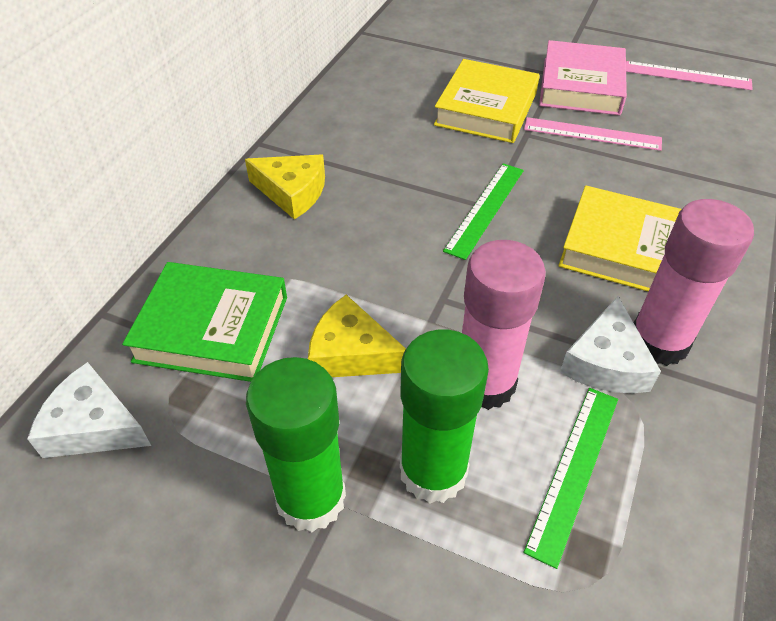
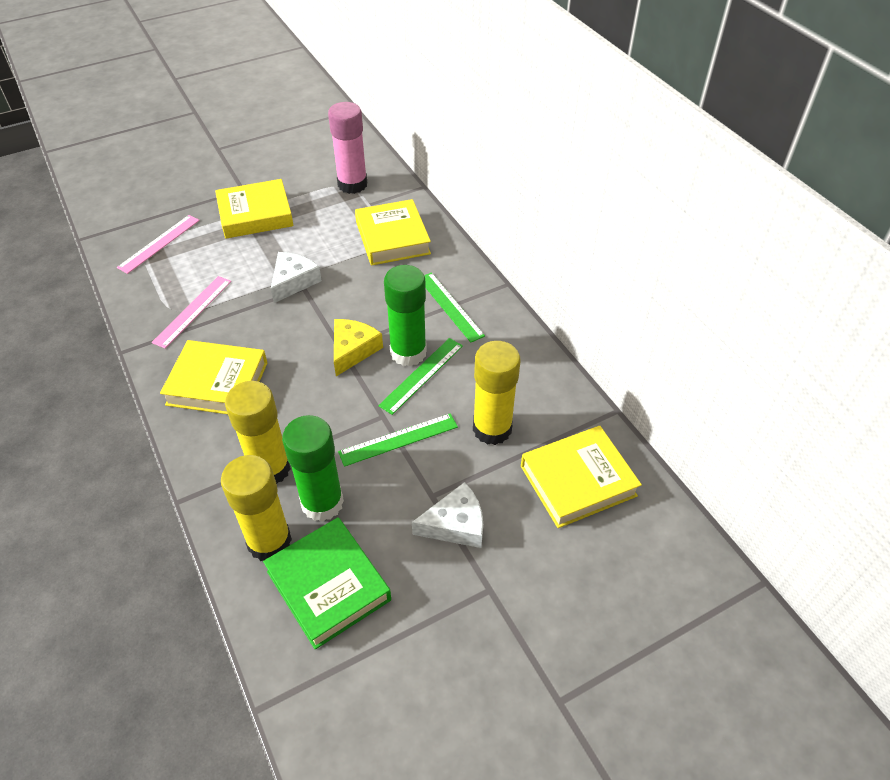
green ruler: 2 -> 3
pink book: 1 -> 0
pink glue stick: 2 -> 1
yellow book: 2 -> 4
yellow cheese: 2 -> 1
yellow glue stick: 0 -> 3

